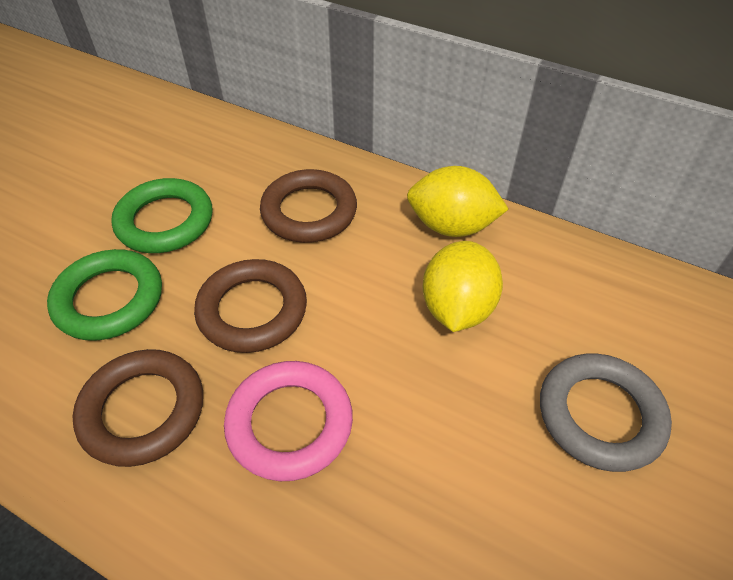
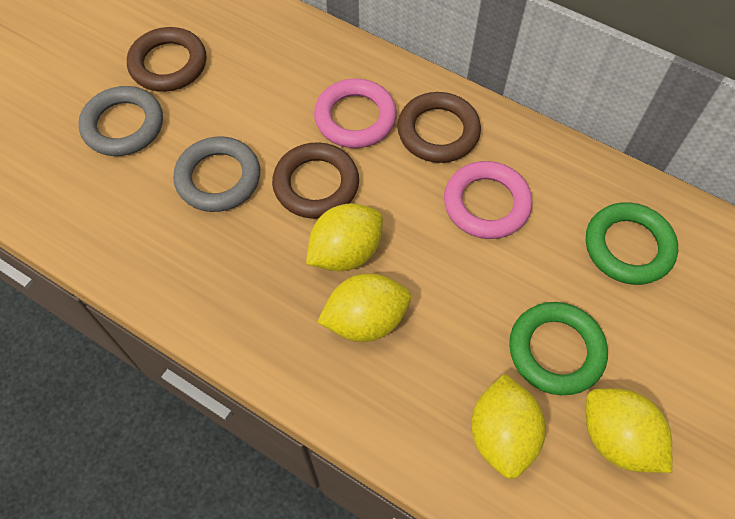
grey ring: 1 -> 2
pink ring: 1 -> 2
yellow lemon: 2 -> 4

